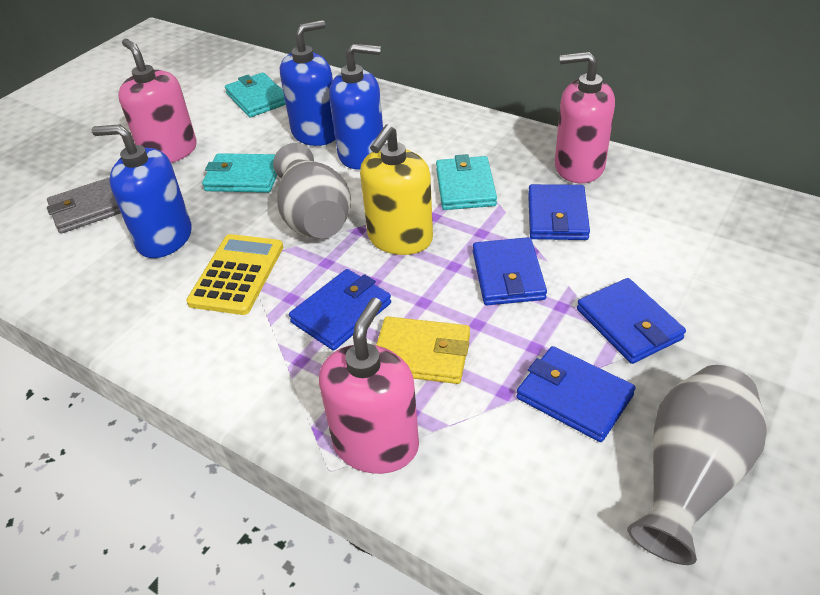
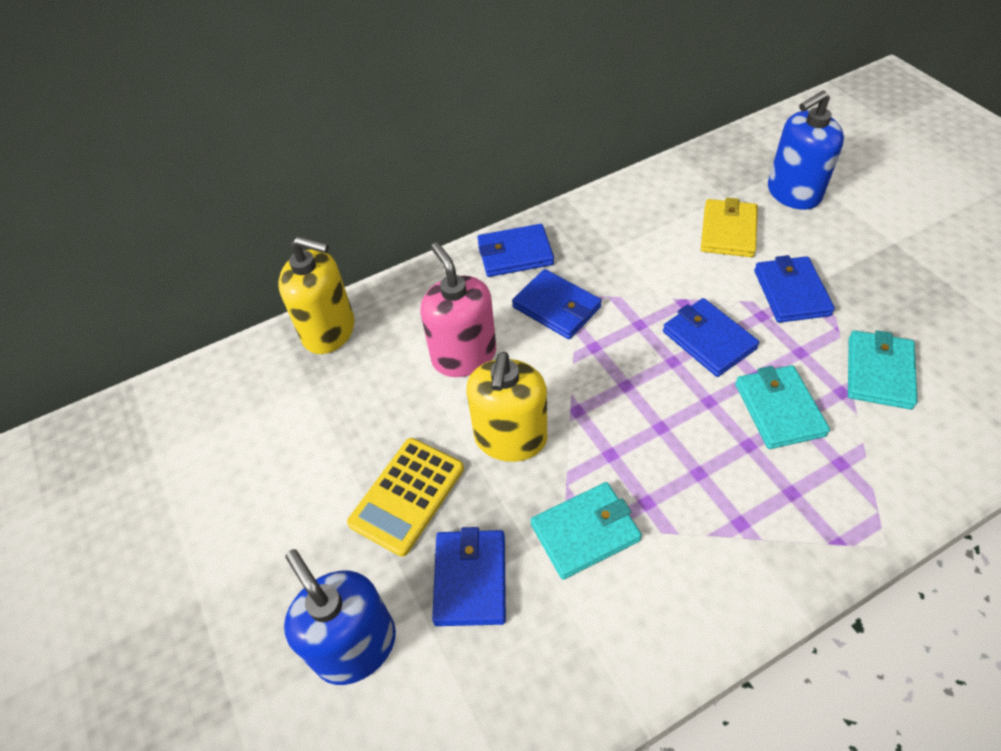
blue soap dispenser: 3 -> 2
grey vase: 2 -> 0
grey wallet: 1 -> 0
pink soap dispenser: 3 -> 1
yellow soap dispenser: 1 -> 2

